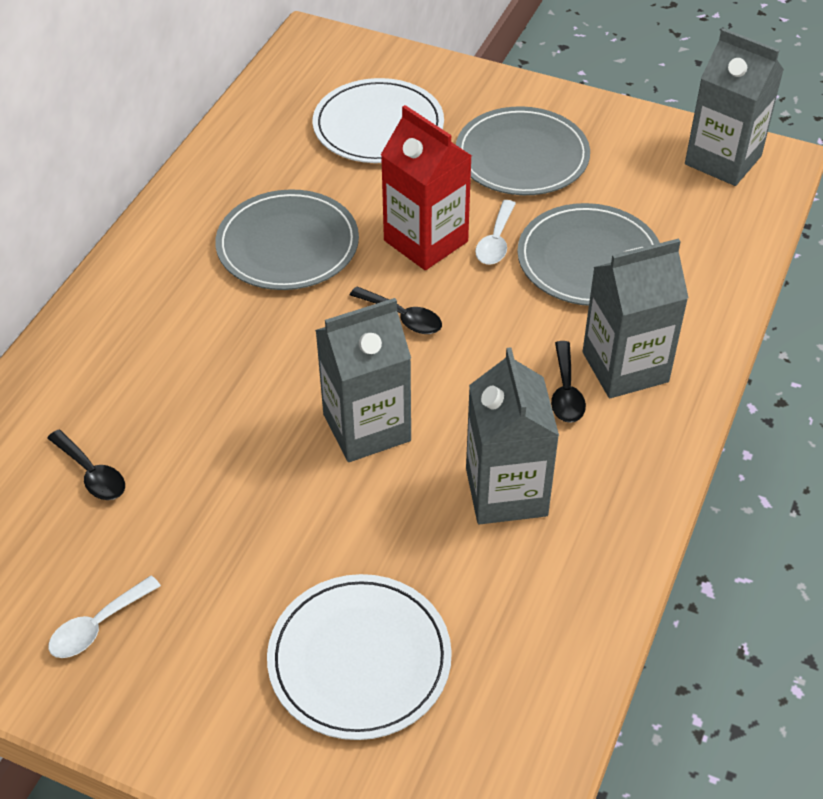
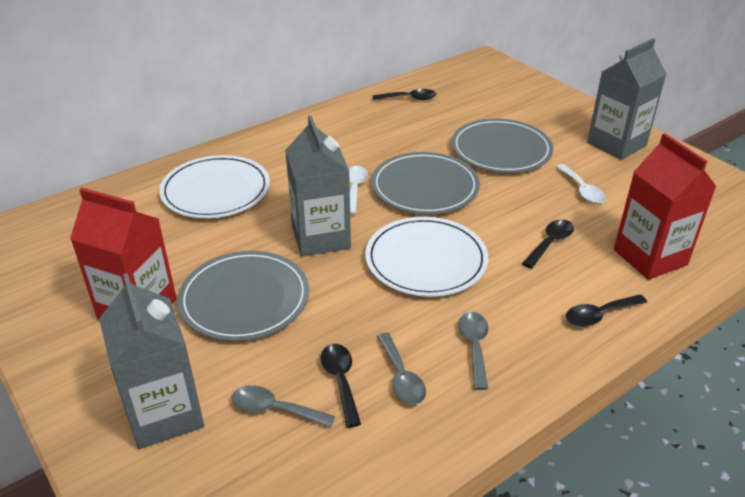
black spoon: 3 -> 4
grey carton: 4 -> 3
grey spoon: 0 -> 3
red carton: 1 -> 2

